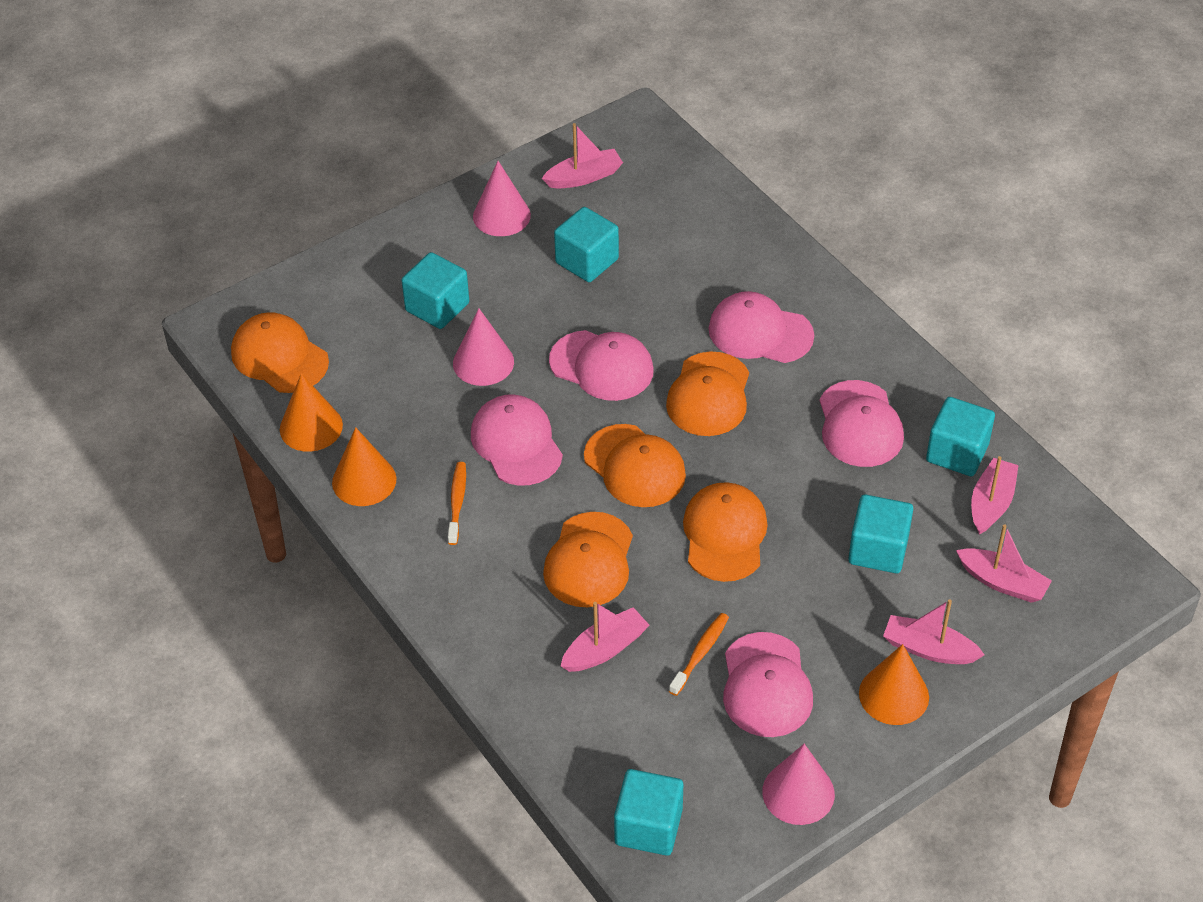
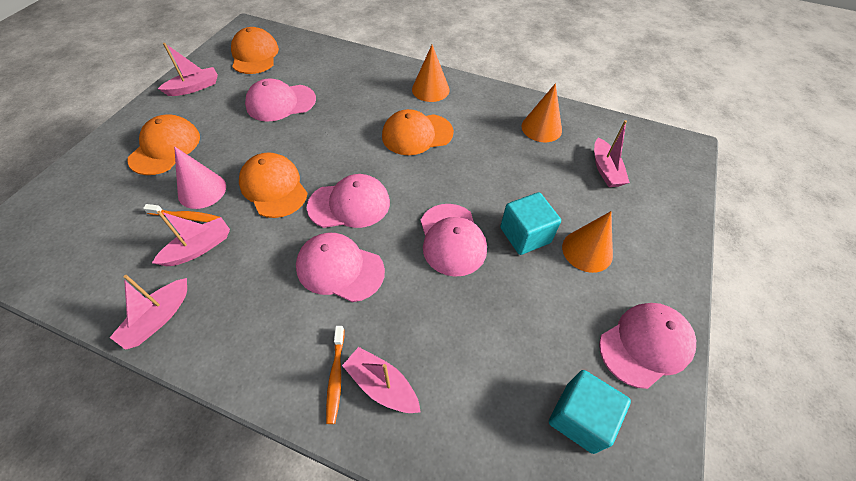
orange cap: 5 -> 4
pink cone: 3 -> 1
turquoise cube: 5 -> 2

